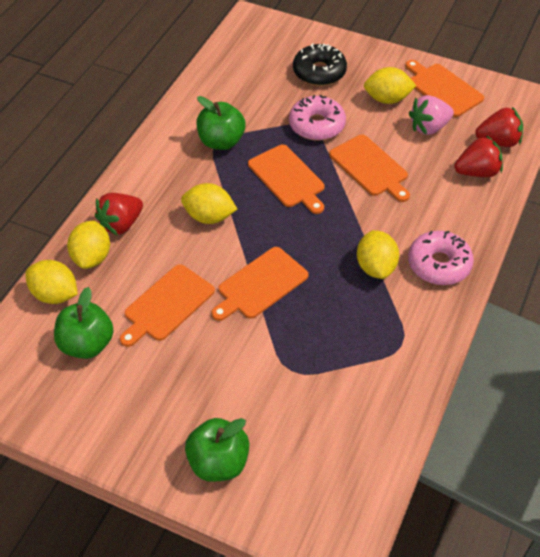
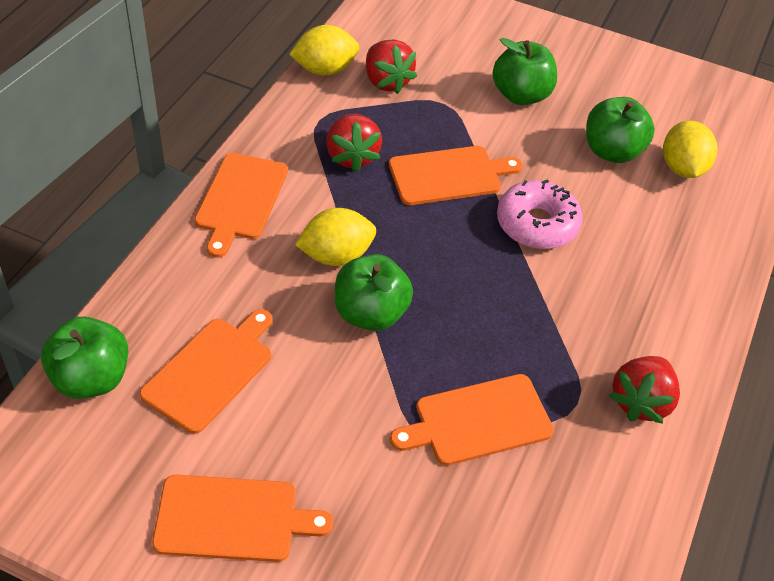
black donut: 1 -> 0
green apple: 3 -> 4
pink donut: 2 -> 1
pink strawberry: 1 -> 0
yellow lemon: 5 -> 3

